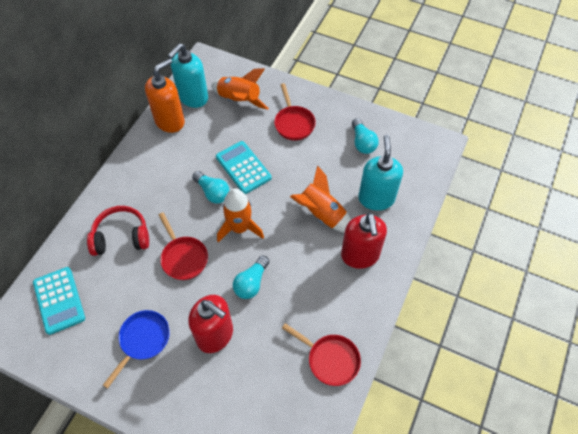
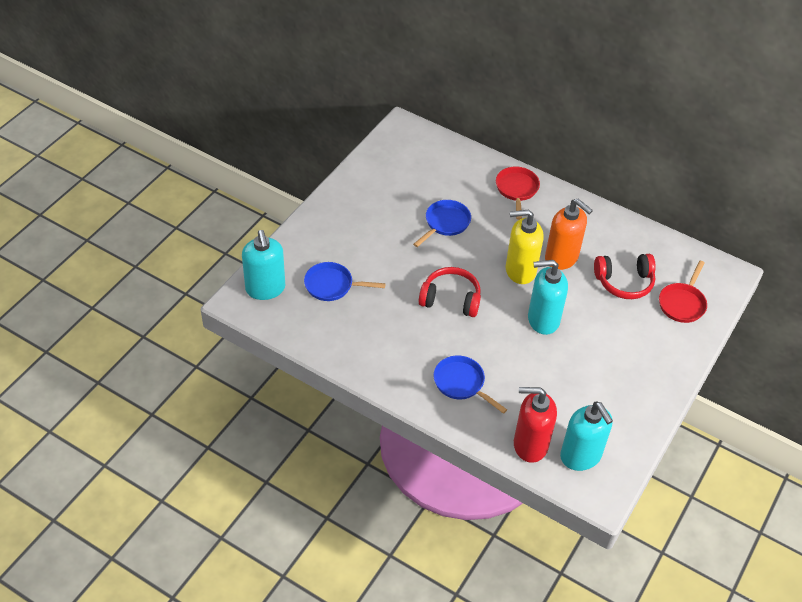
blue pan: 1 -> 3
orange rocket: 3 -> 0
red headphones: 1 -> 2
red pan: 3 -> 2
red soap dispenser: 2 -> 1
turquoise calculator: 2 -> 0
turquoise light bulb: 3 -> 0
turquoise soap dispenser: 2 -> 3
yellow soap dispenser: 0 -> 1

